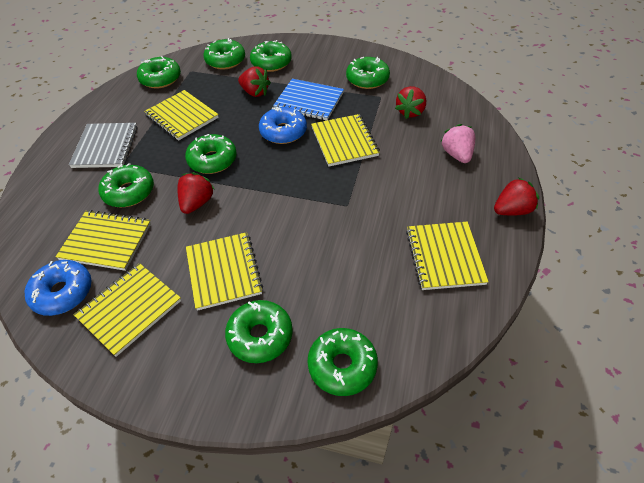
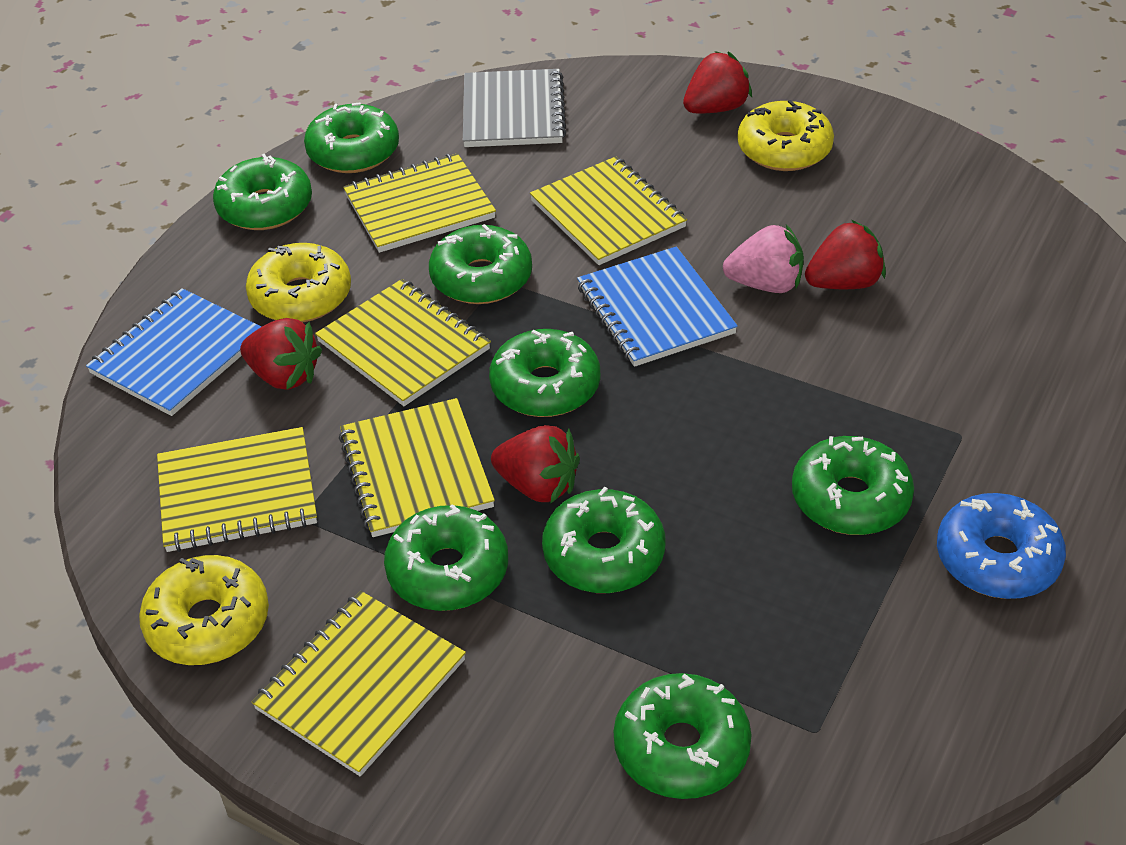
blue donut: 2 -> 1
blue notebook: 1 -> 2
yellow donut: 0 -> 3

